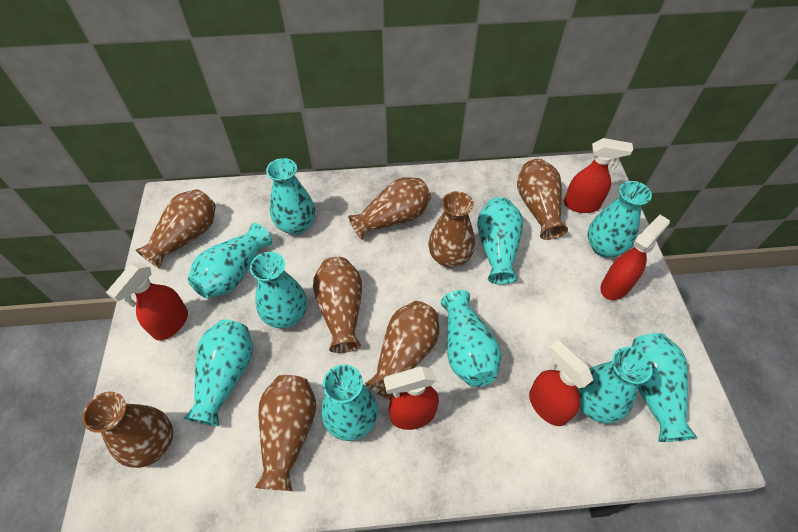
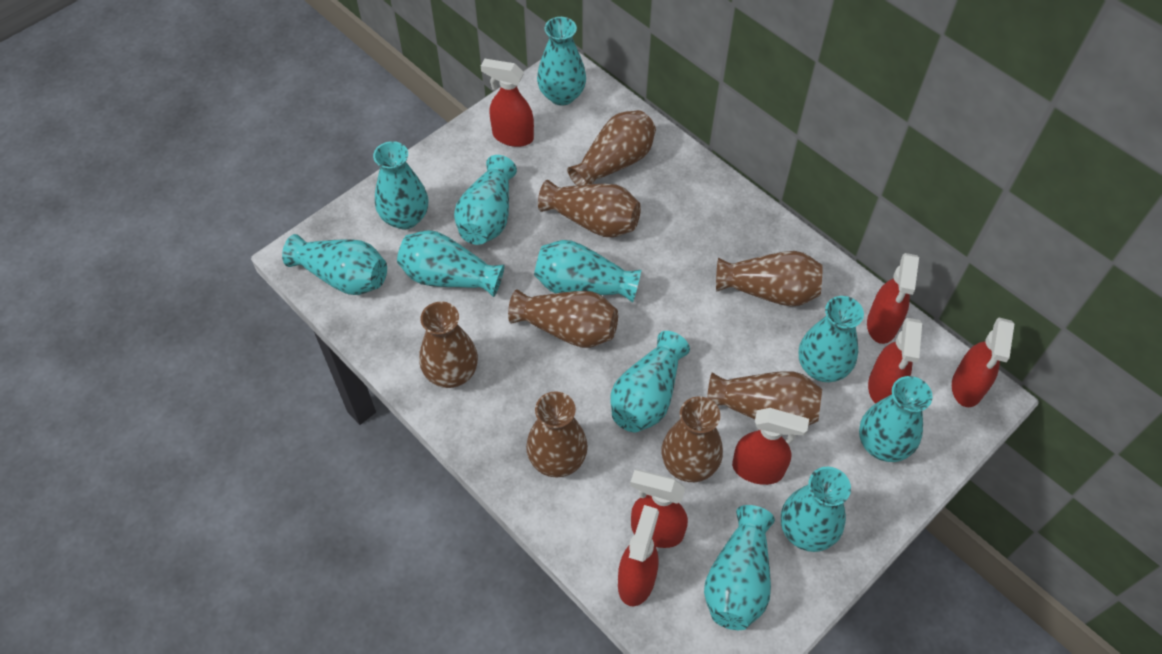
red spray bottle: 5 -> 7
turquoise vase: 10 -> 11

